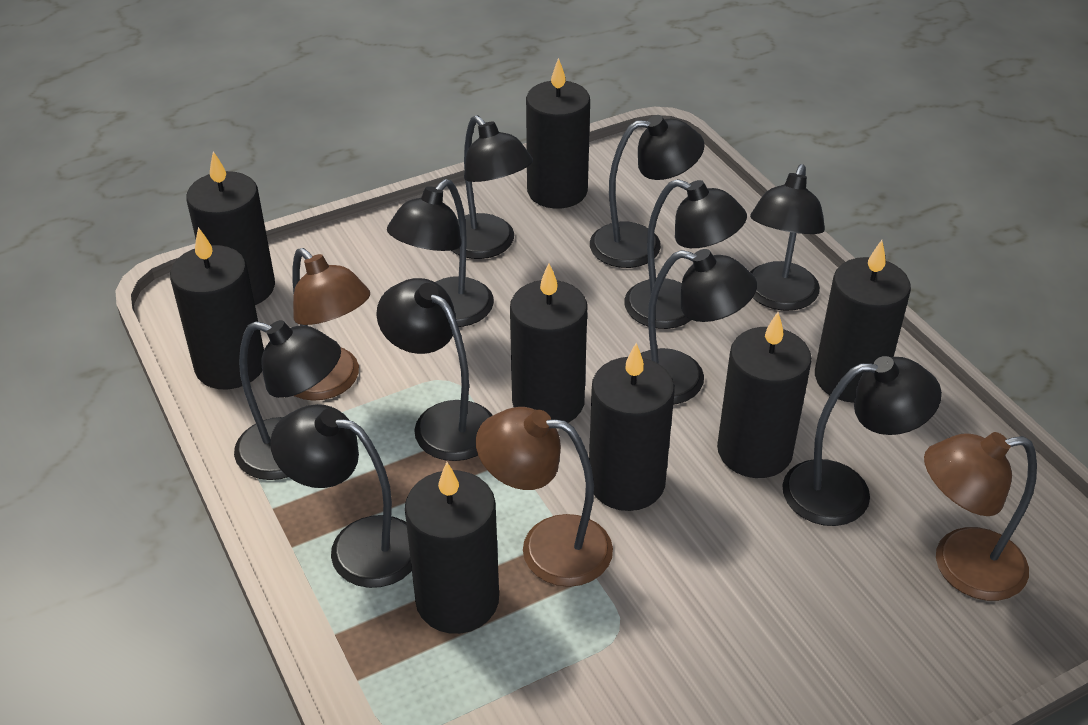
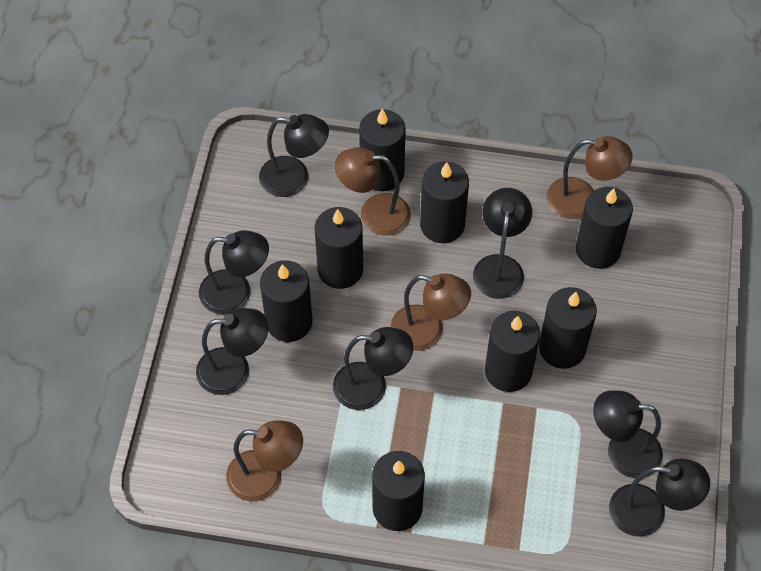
black lamp: 10 -> 7
brown lamp: 3 -> 4

